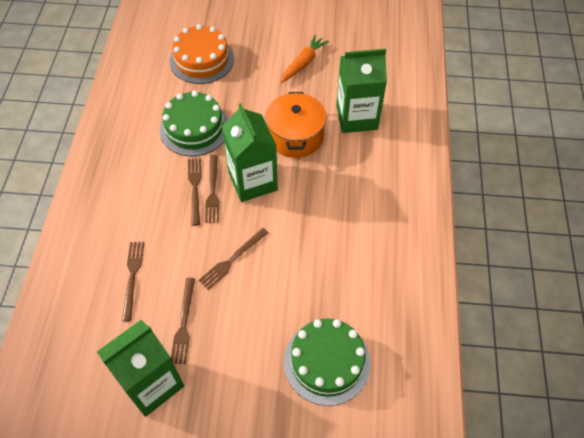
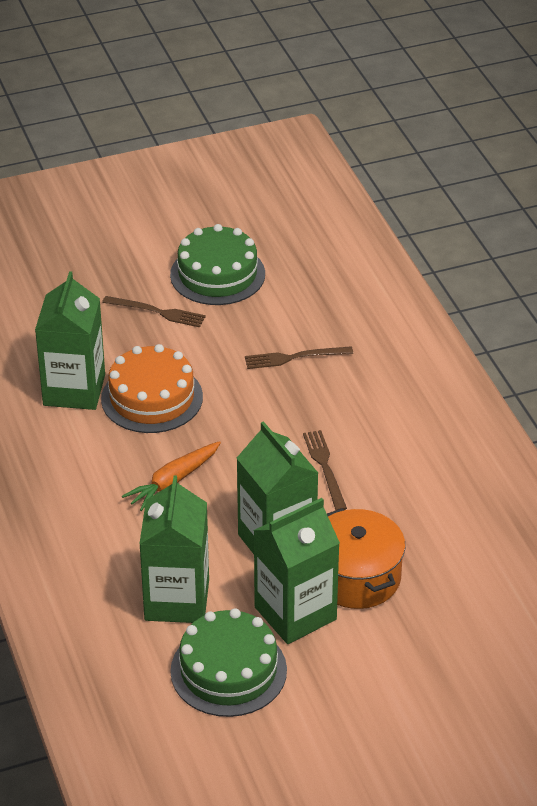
brown fork: 5 -> 3
green carton: 3 -> 4

